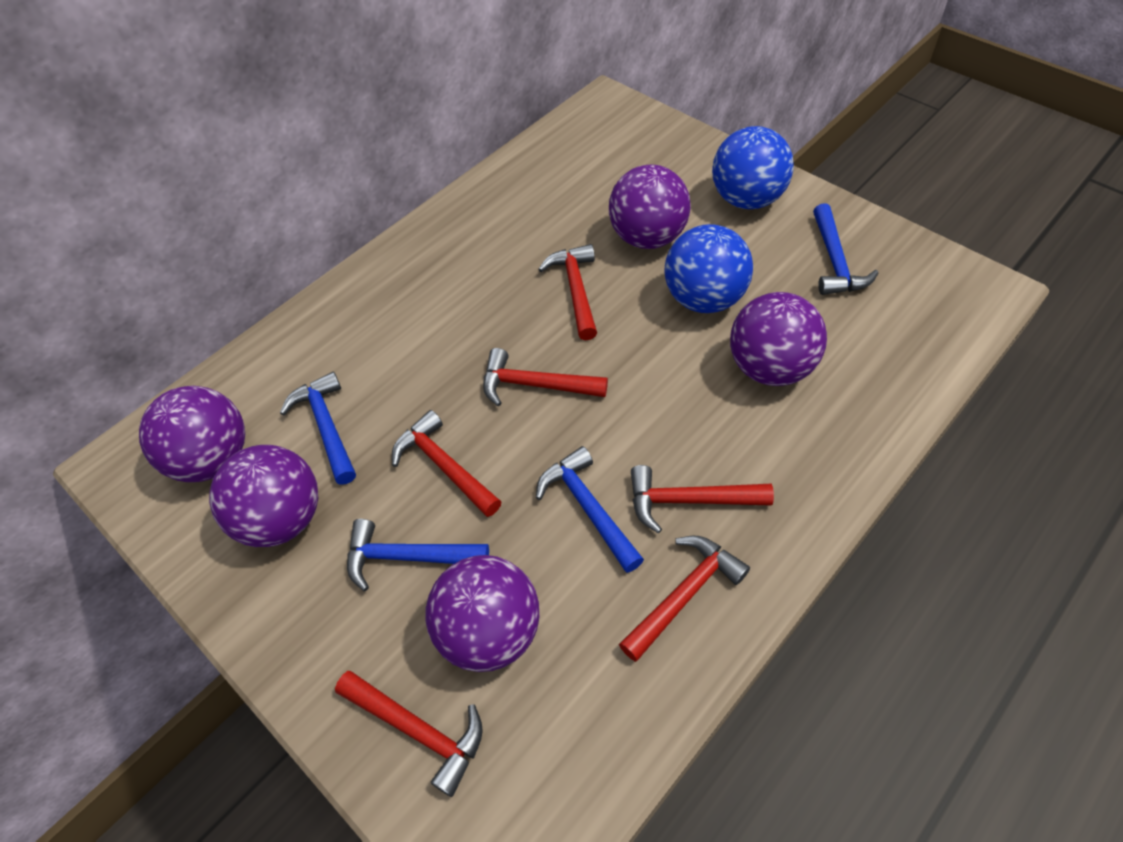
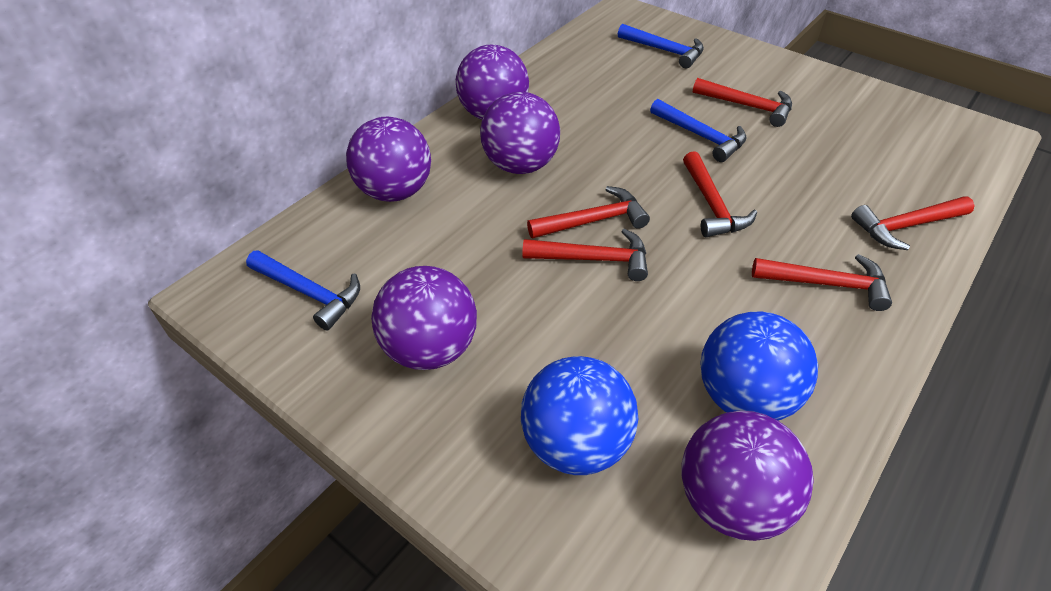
blue hammer: 4 -> 3

